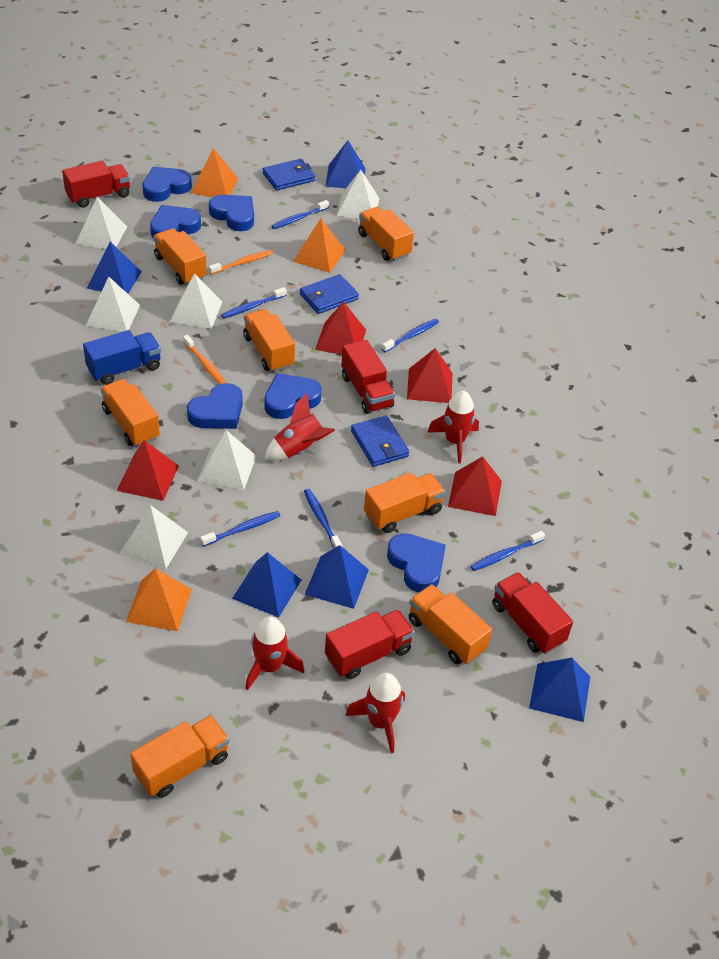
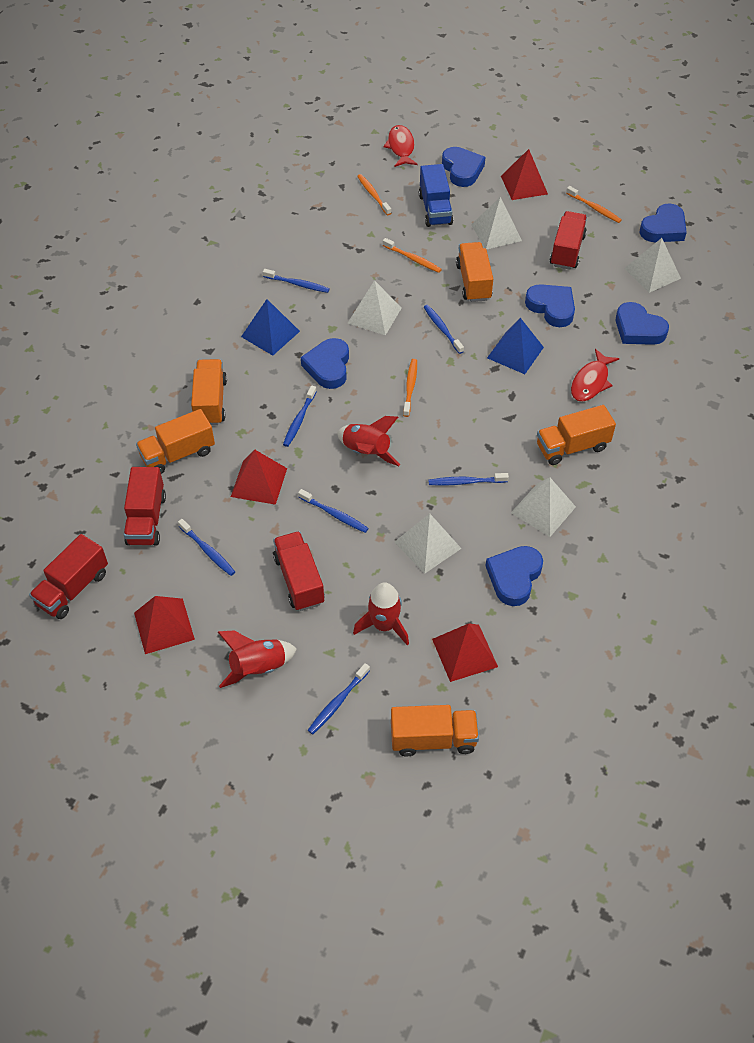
blue pyramid: 5 -> 2
blue toothbrush: 6 -> 7
blue wallet: 3 -> 0
orange pyramid: 3 -> 0
orange toothbrush: 2 -> 4
orange truck: 7 -> 5
red fish: 0 -> 2
red rocket: 4 -> 3
white pyramid: 6 -> 5

